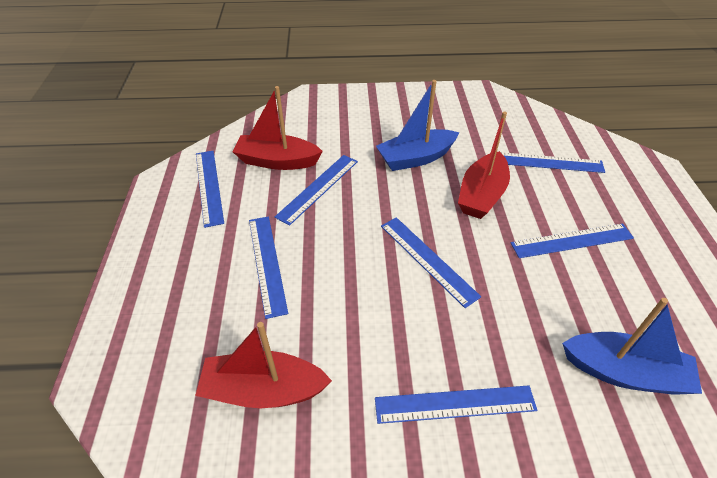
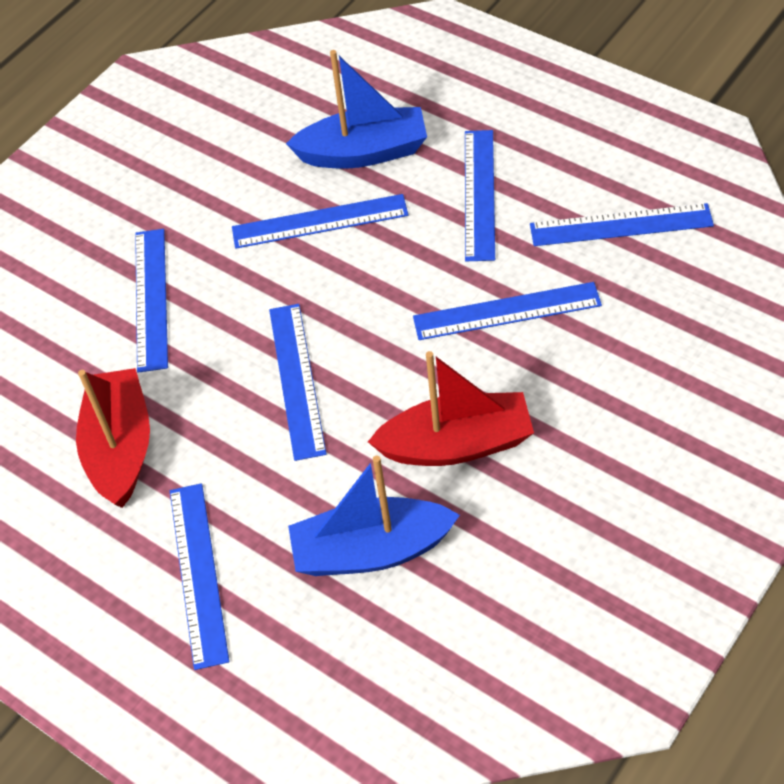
red boat: 3 -> 2

